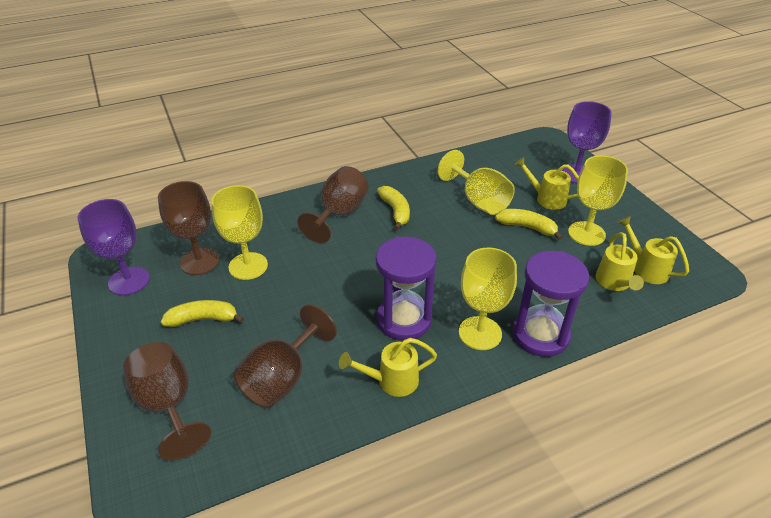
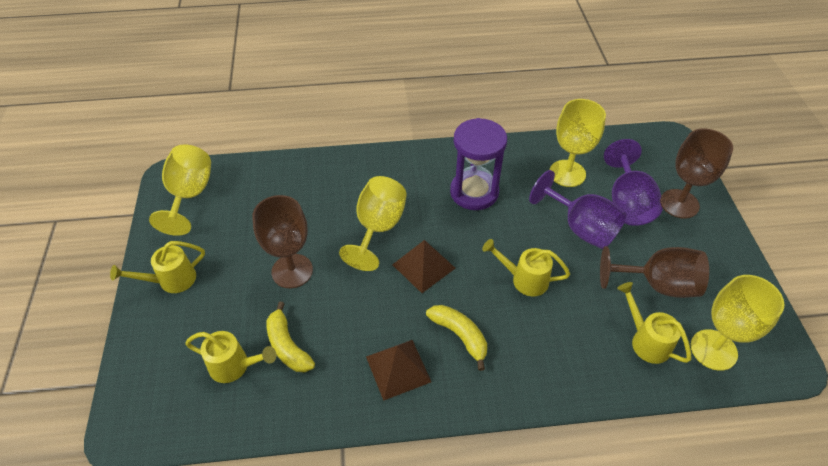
brown goblet: 4 -> 3
brown pyramid: 0 -> 2
purple hourglass: 2 -> 1
yellow banana: 3 -> 2

